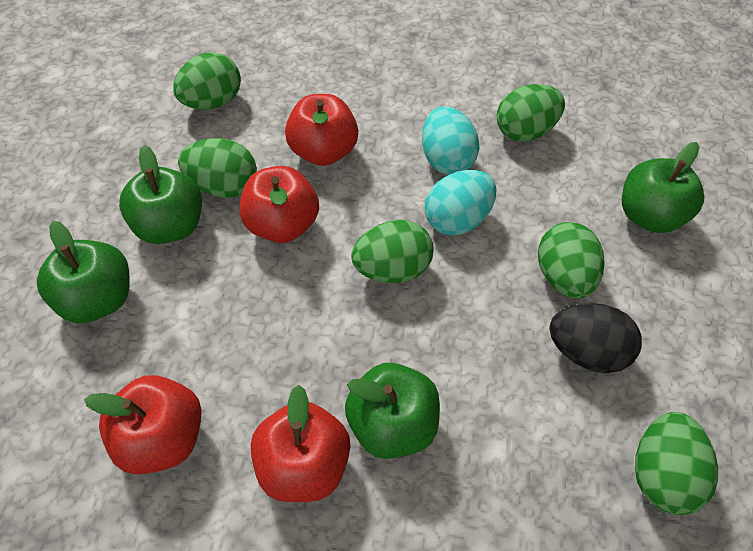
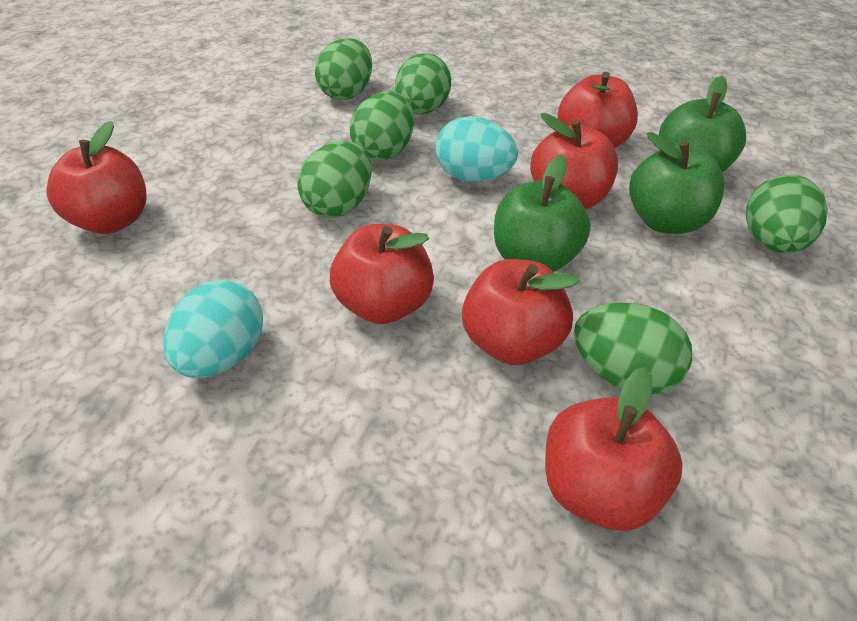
black egg: 1 -> 0
green apple: 4 -> 3
red apple: 4 -> 6

